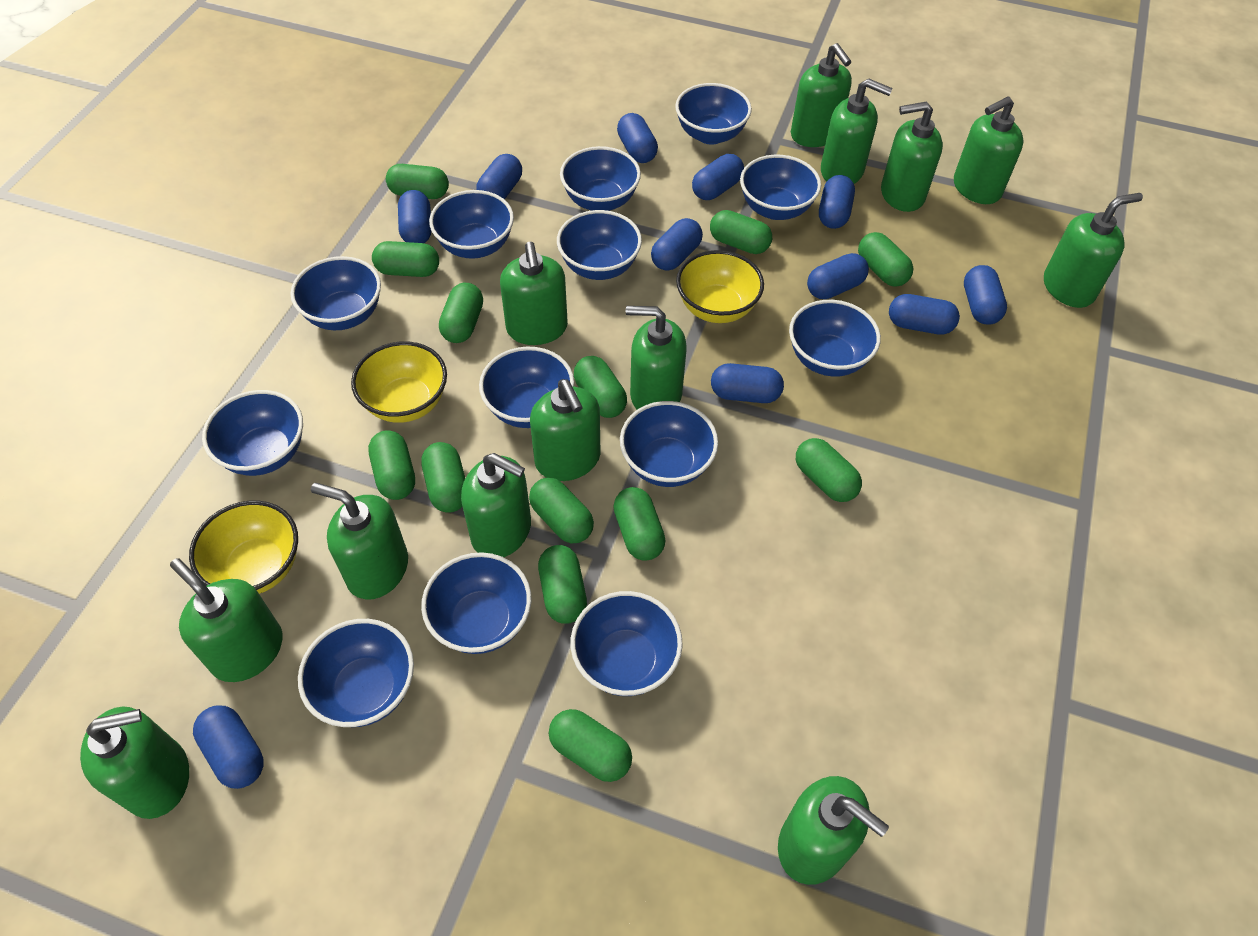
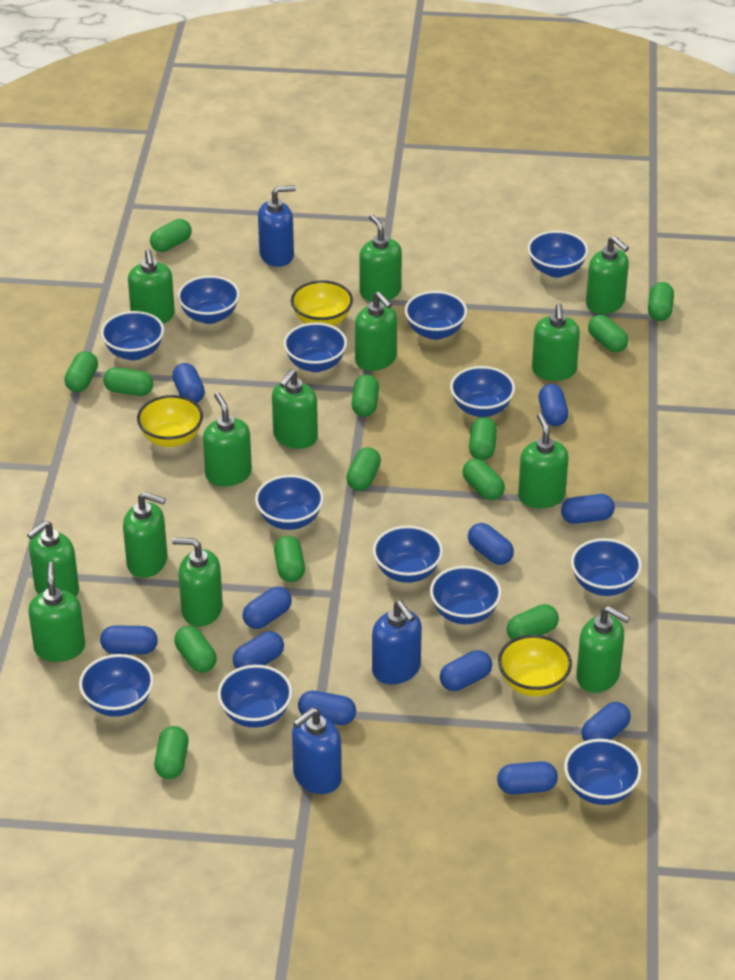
blue soap dispenser: 0 -> 3

